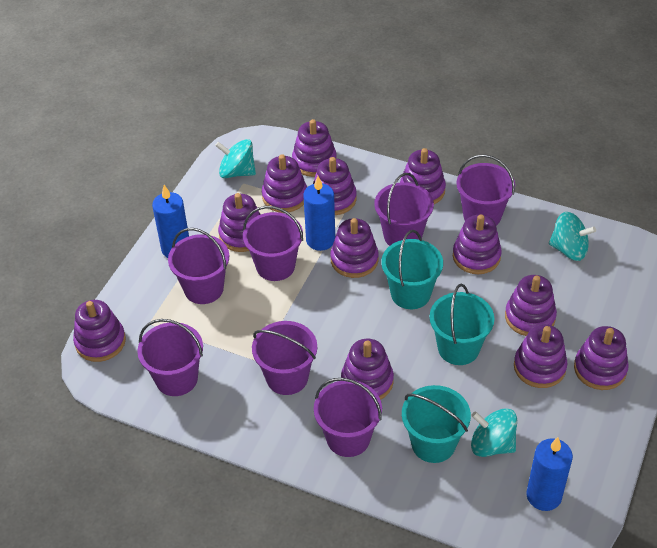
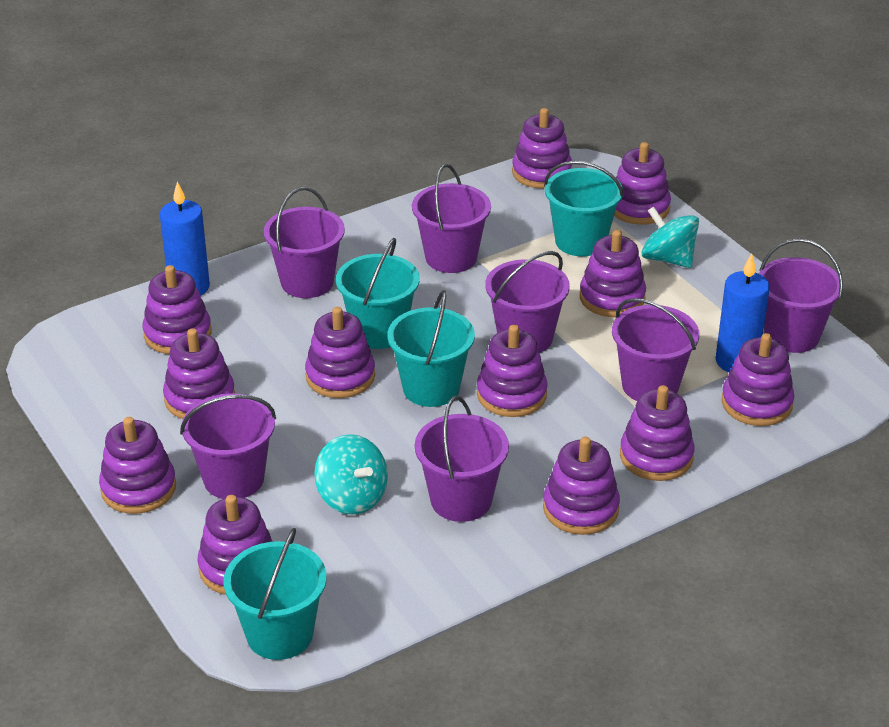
blue candle: 3 -> 2
turquoise bucket: 3 -> 4
turquoise spinning top: 3 -> 2

